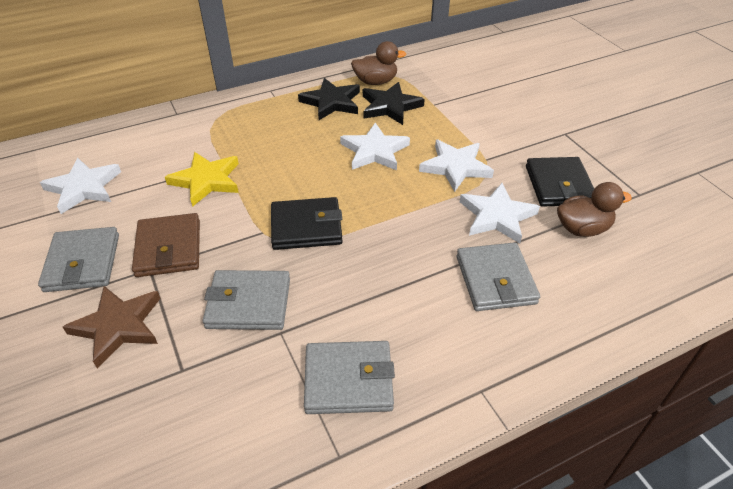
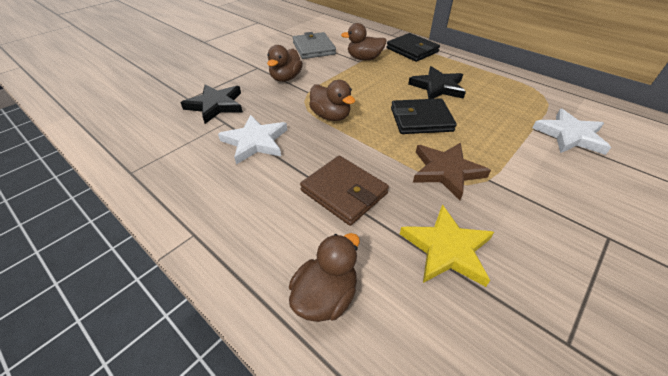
brown duck: 2 -> 4
grey wallet: 4 -> 1
white star: 4 -> 2

